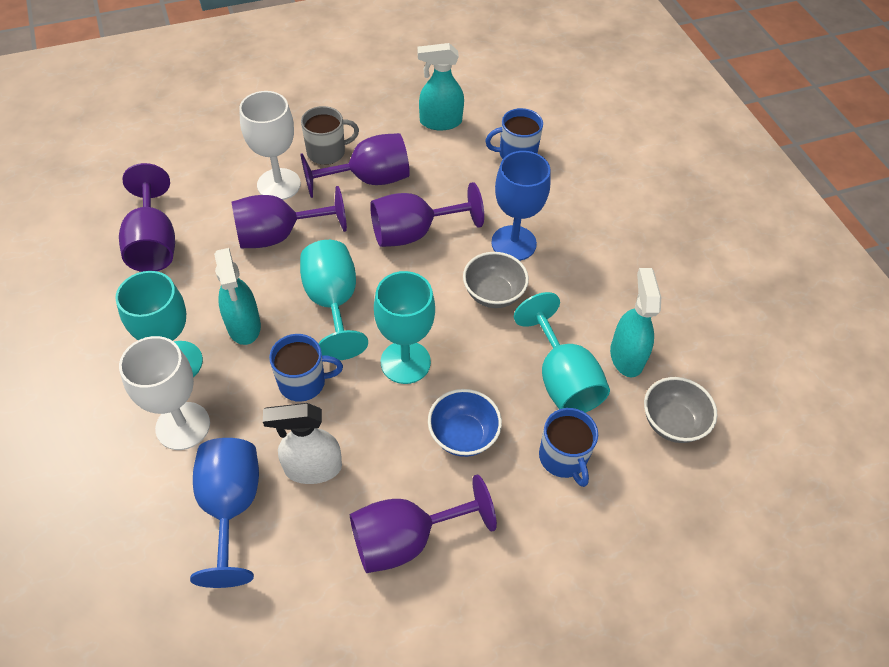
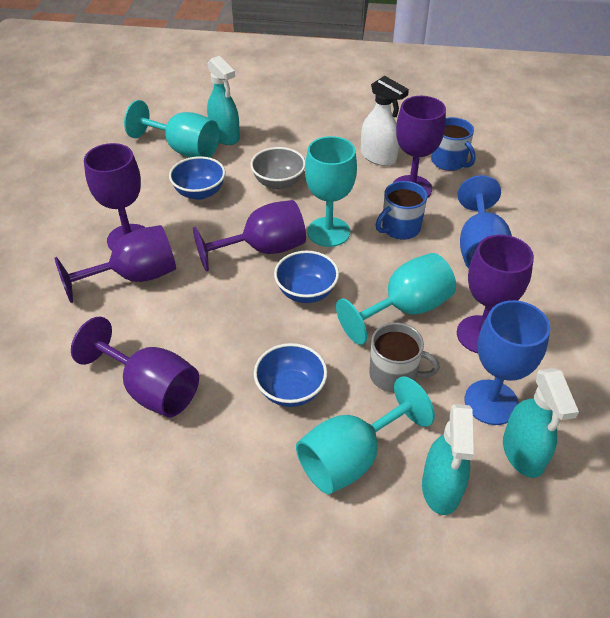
blue bowl: 1 -> 3
blue mug: 3 -> 2
grey bowl: 2 -> 1
purple goblet: 5 -> 6
white goblet: 2 -> 0

